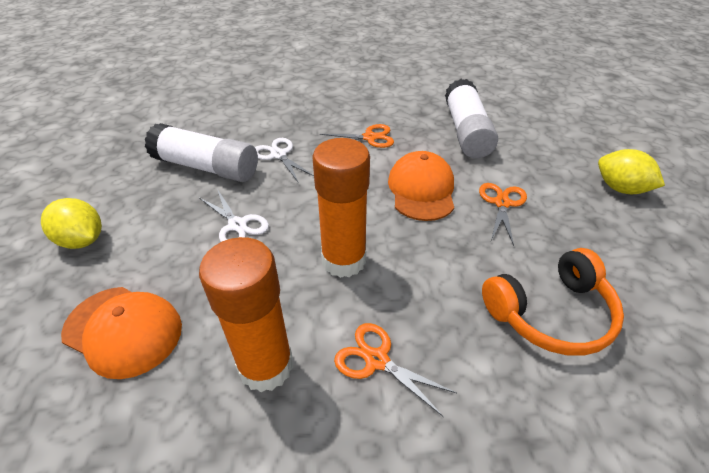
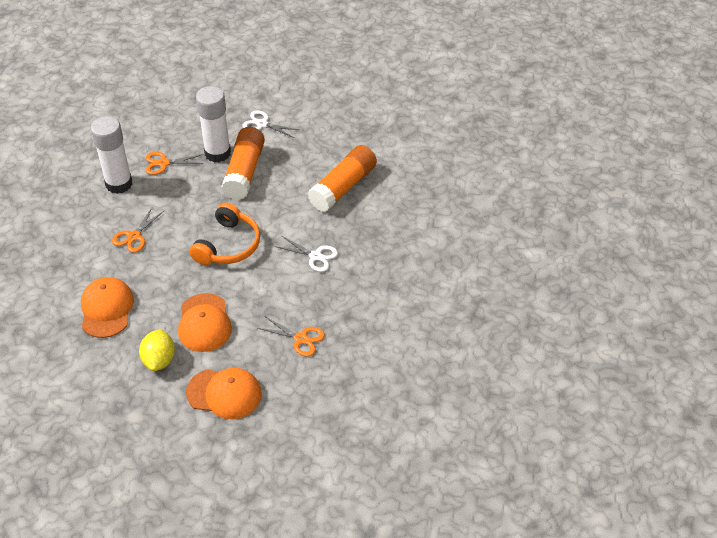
orange cap: 2 -> 3
yellow lemon: 2 -> 1

